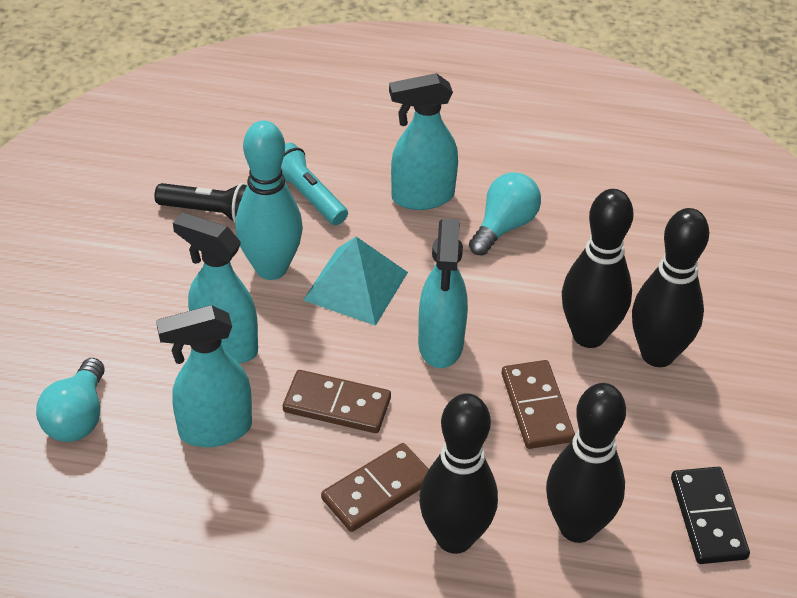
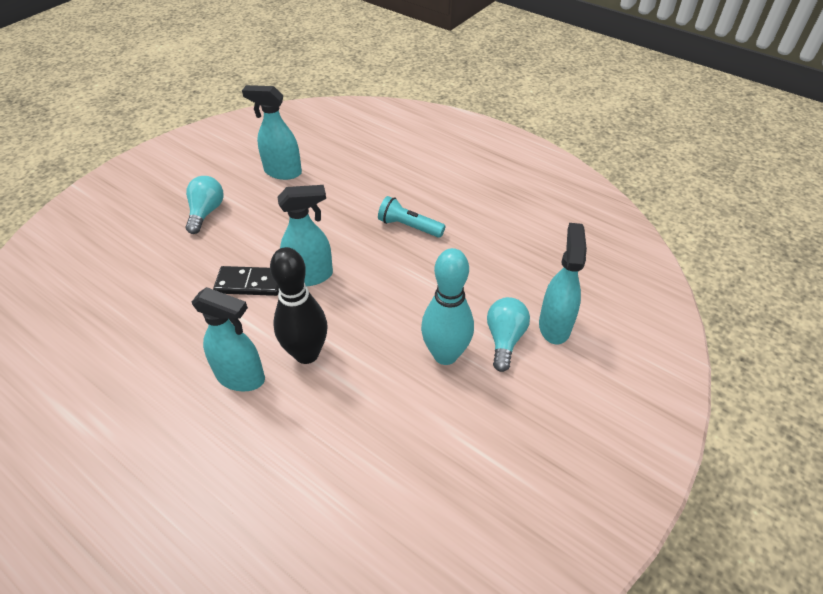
black bowling pin: 4 -> 1
black flashlight: 1 -> 0
brown domino: 3 -> 0
turquoise pyramid: 1 -> 0

